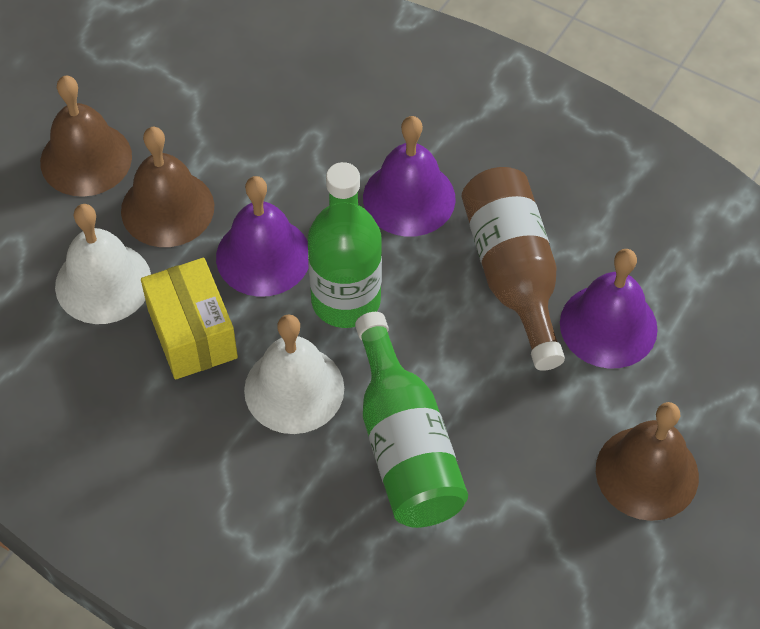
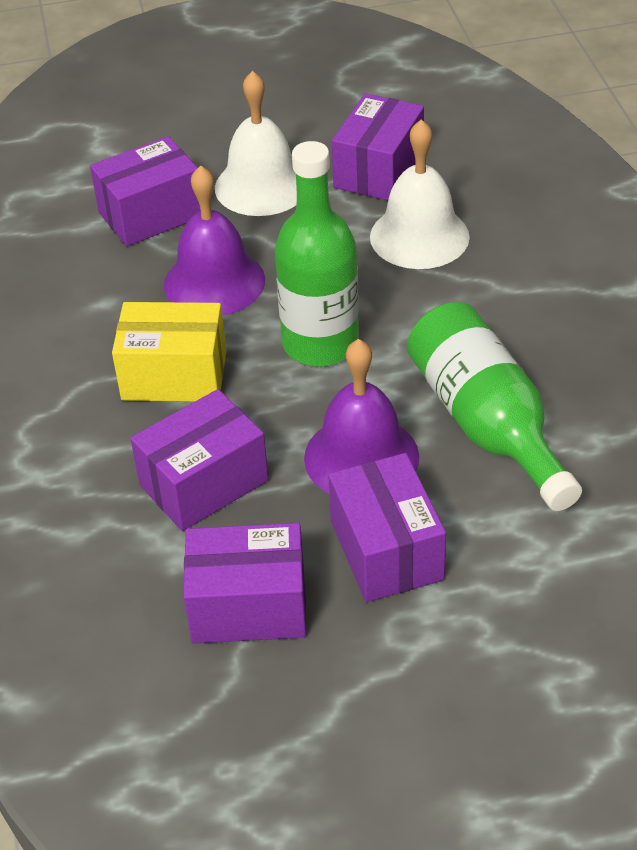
brown bell: 3 -> 0
brown bottle: 1 -> 0
purple bell: 3 -> 2
purple box: 0 -> 5

